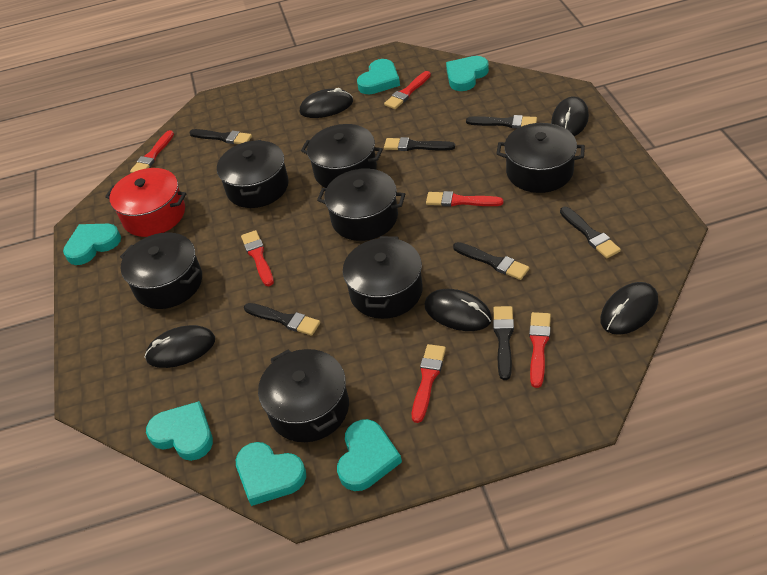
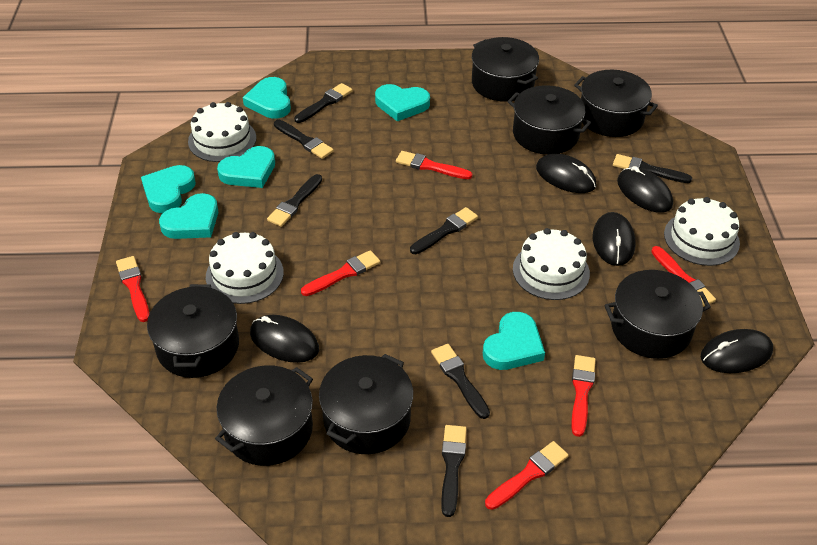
red pot: 1 -> 0
white cake: 0 -> 4

